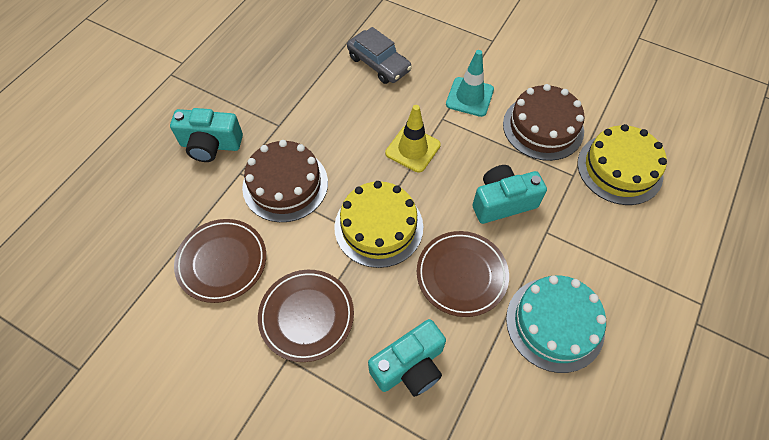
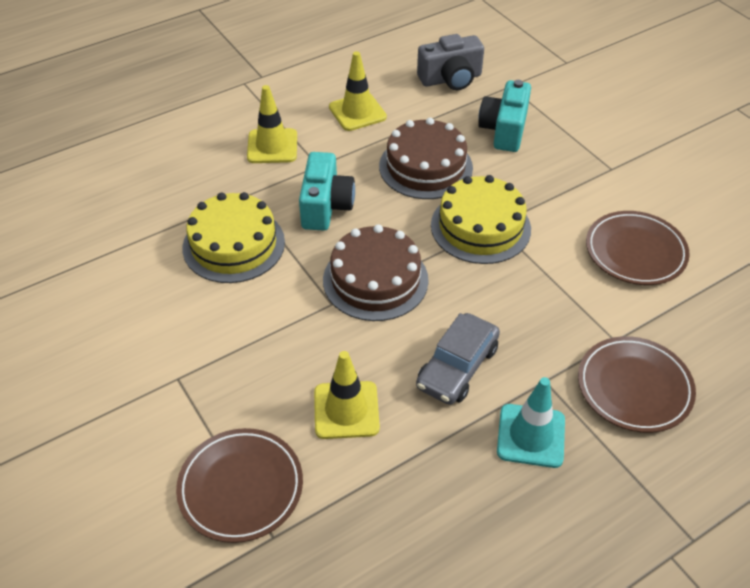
grey camera: 0 -> 1
turquoise cake: 1 -> 0
turquoise camera: 3 -> 2
yellow traffic cone: 1 -> 3

